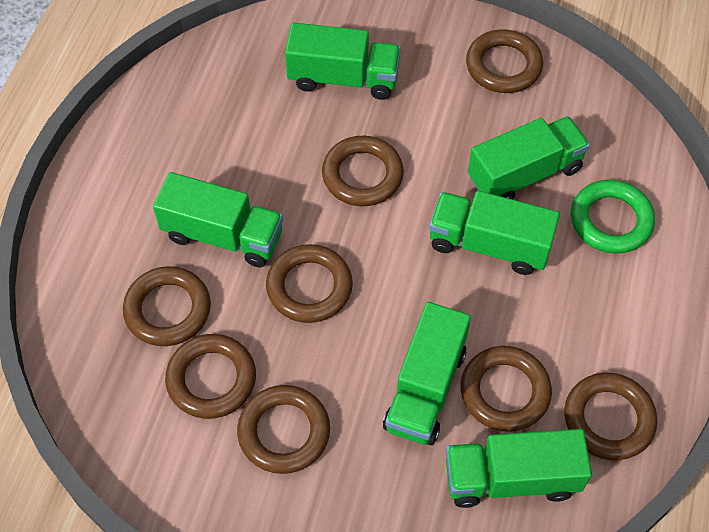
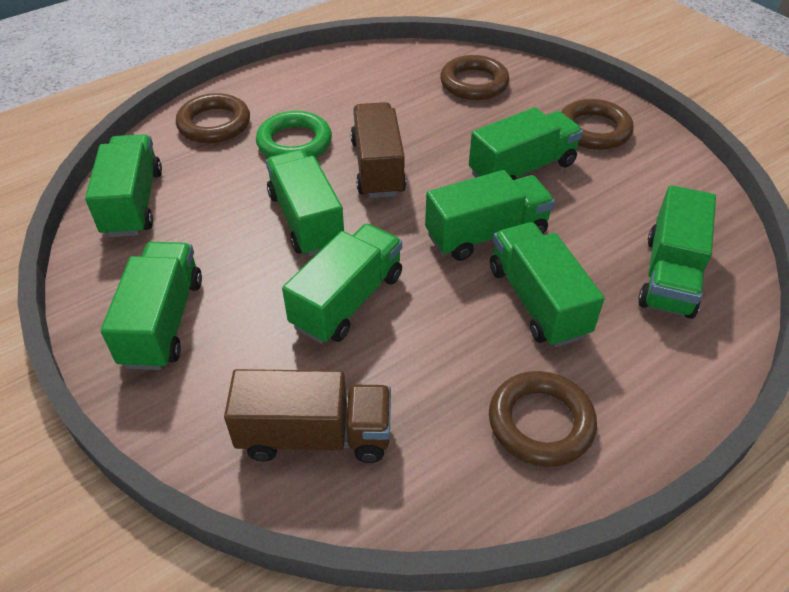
brown ring: 8 -> 4
brown truck: 0 -> 2
green truck: 6 -> 8

